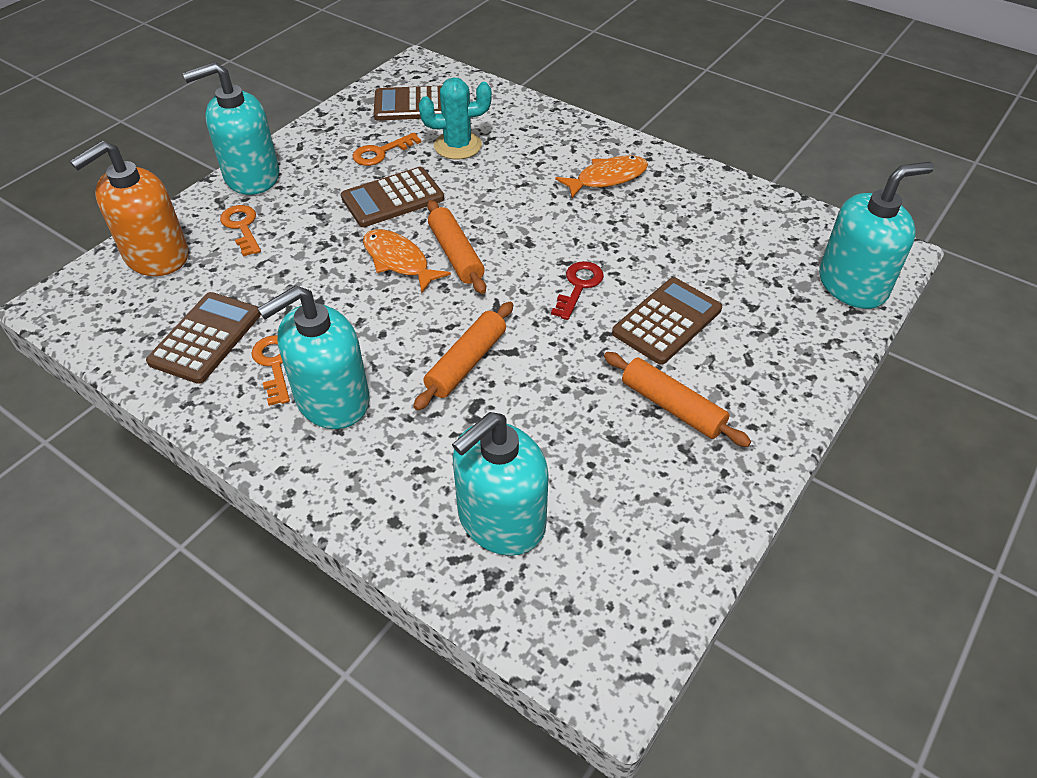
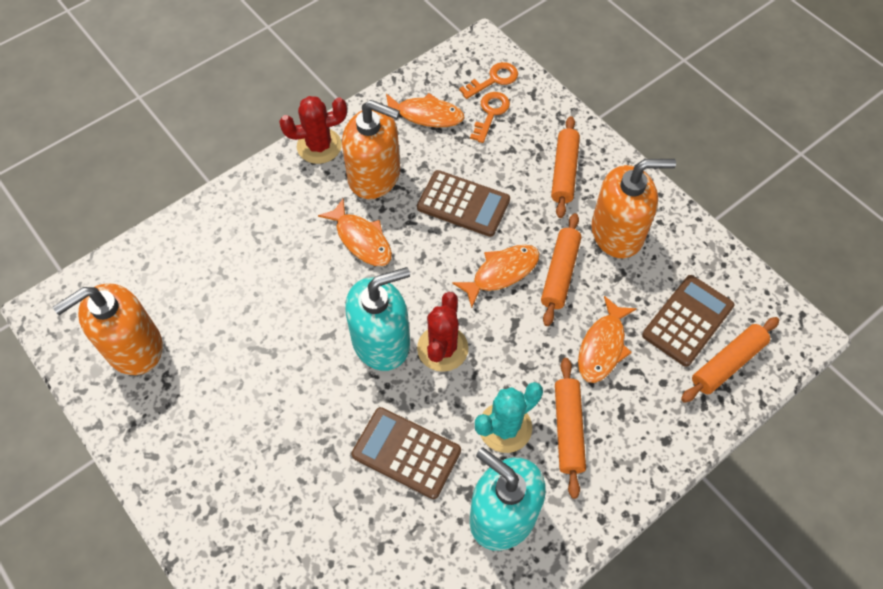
brown calculator: 4 -> 3
orange fish: 2 -> 4
orange key: 3 -> 2
orange rolling pin: 3 -> 4
orange soap dispenser: 1 -> 3
red cactus: 0 -> 2
red key: 1 -> 0
turquoise soap dispenser: 4 -> 2

